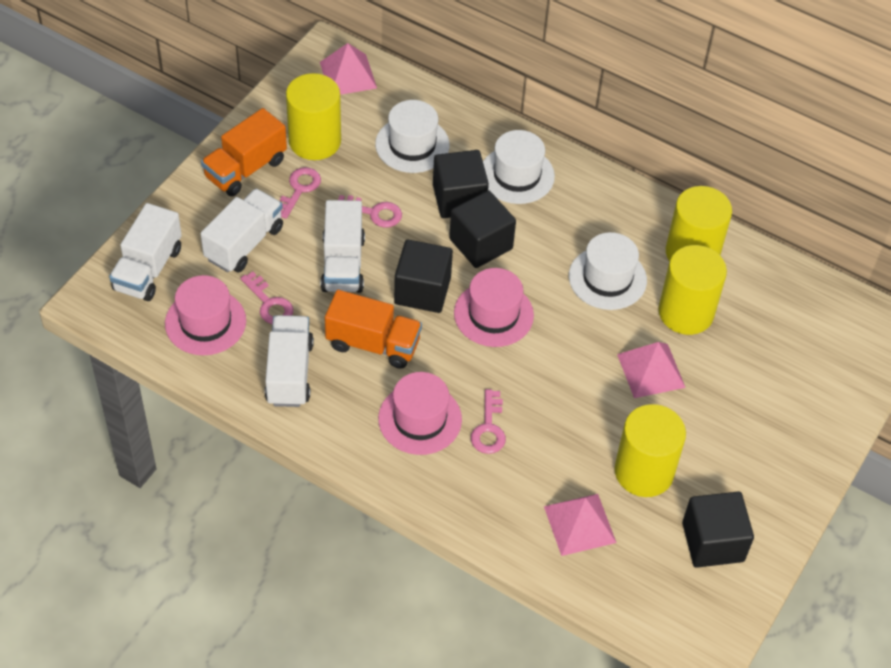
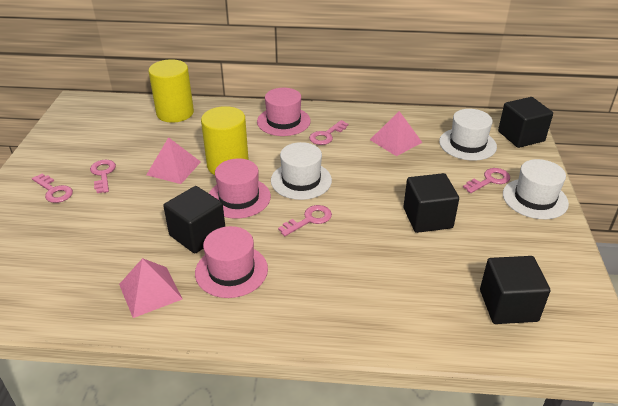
orange truck: 2 -> 0
pink key: 4 -> 5
white truck: 4 -> 0
yellow cylinder: 4 -> 2

